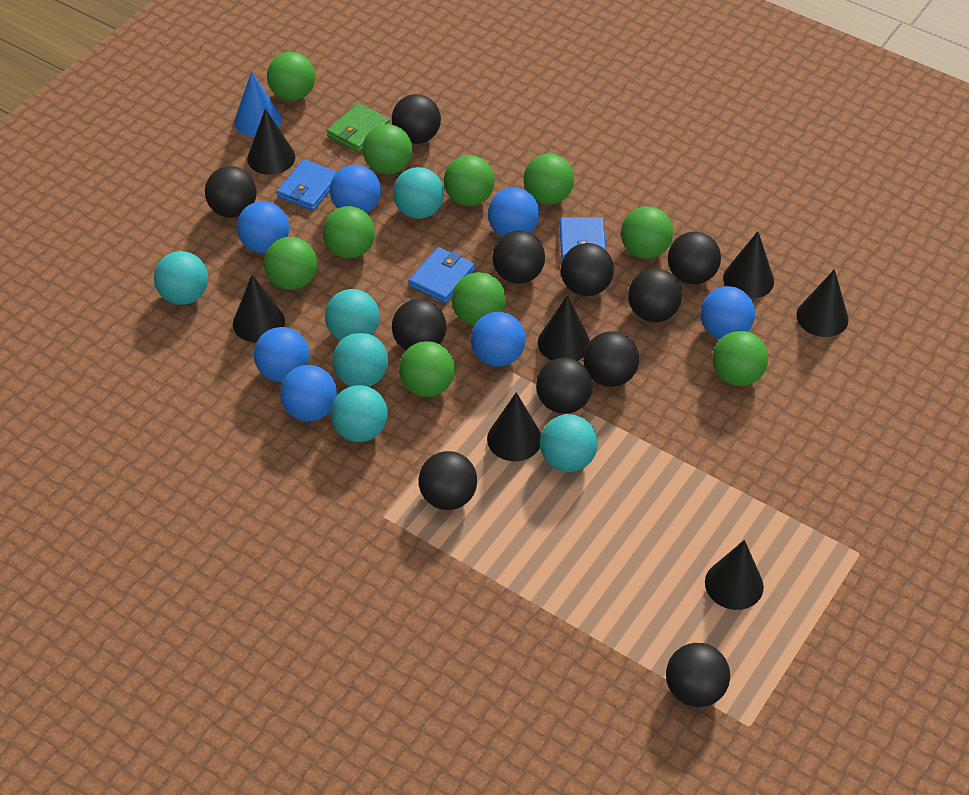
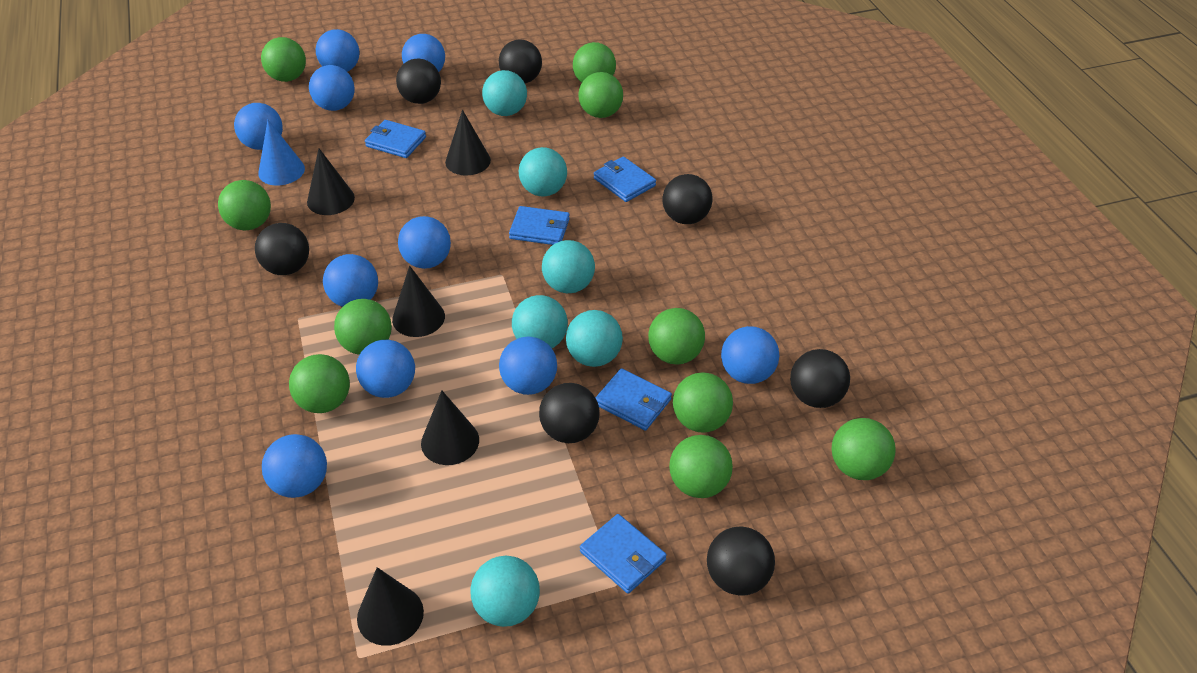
black ball: 11 -> 7
black cone: 7 -> 5
blue ball: 7 -> 10
blue wallet: 3 -> 5
green wallet: 1 -> 0

